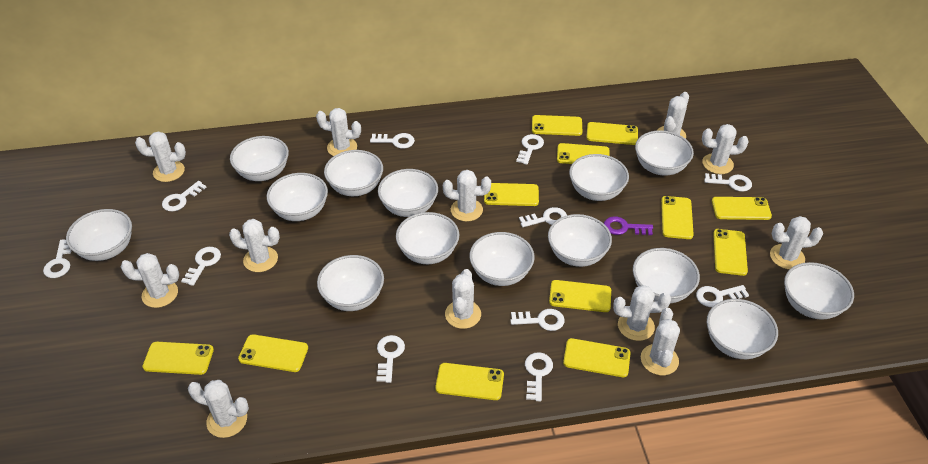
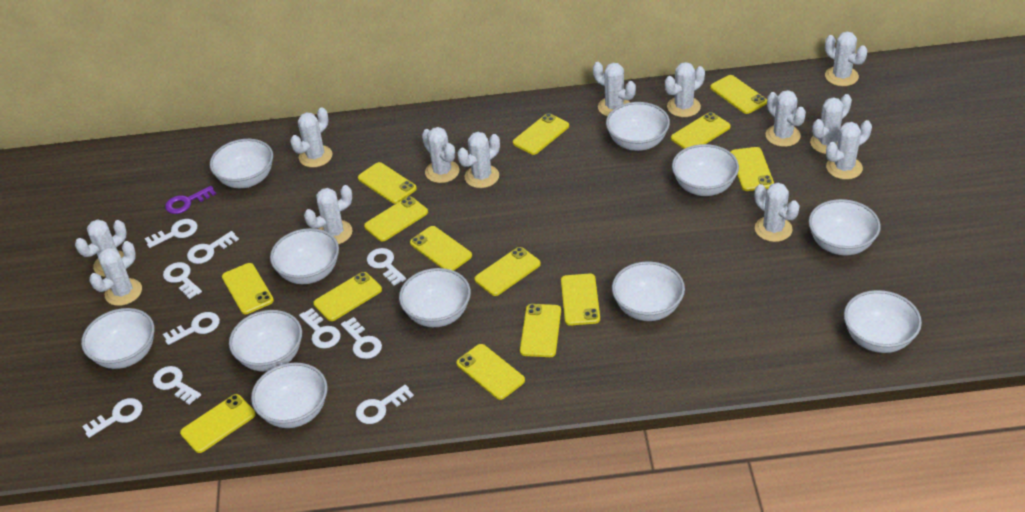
white bowl: 14 -> 11
white cactus: 12 -> 13
white key: 11 -> 10
yellow phone: 12 -> 14

